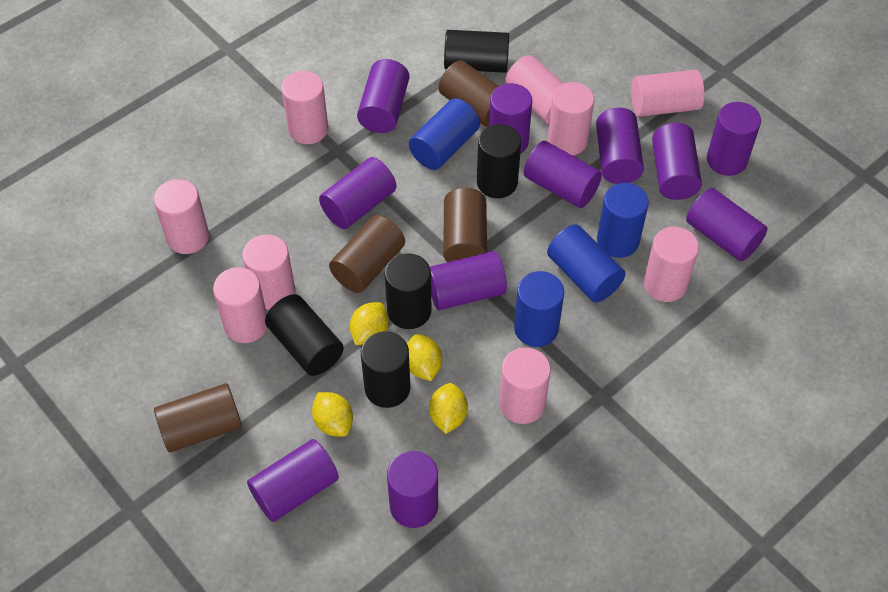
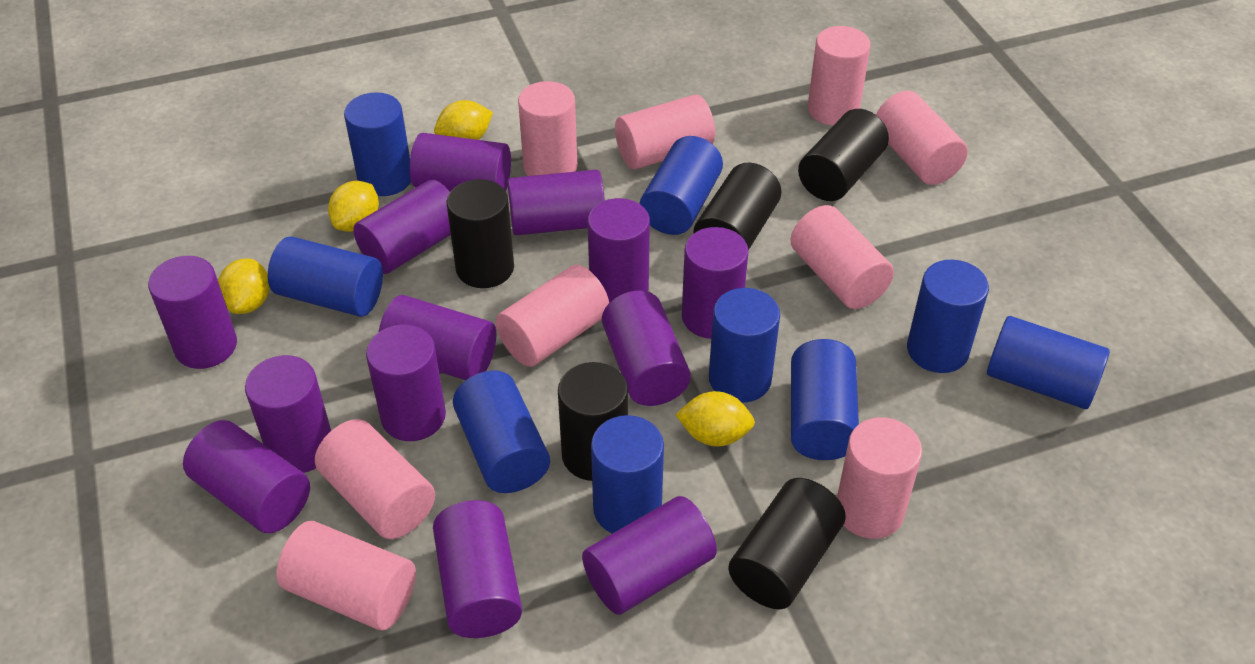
blue cylinder: 4 -> 9
brown cylinder: 4 -> 0
purple cylinder: 11 -> 13

